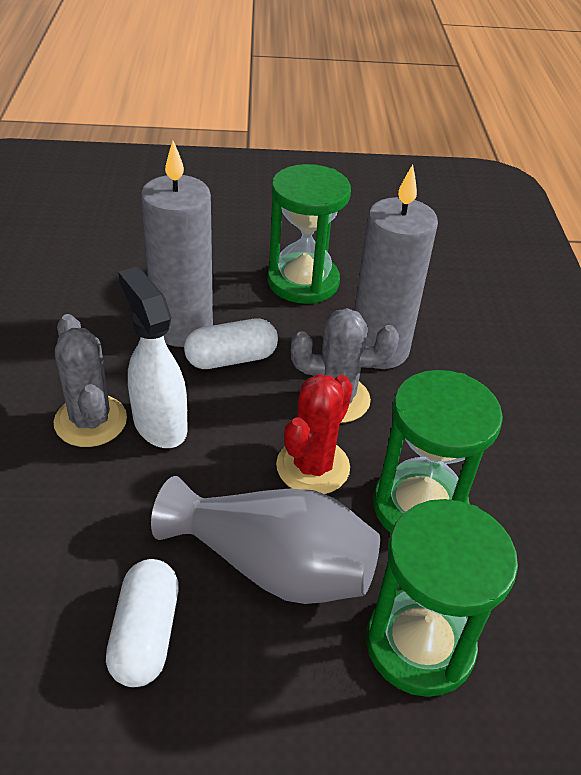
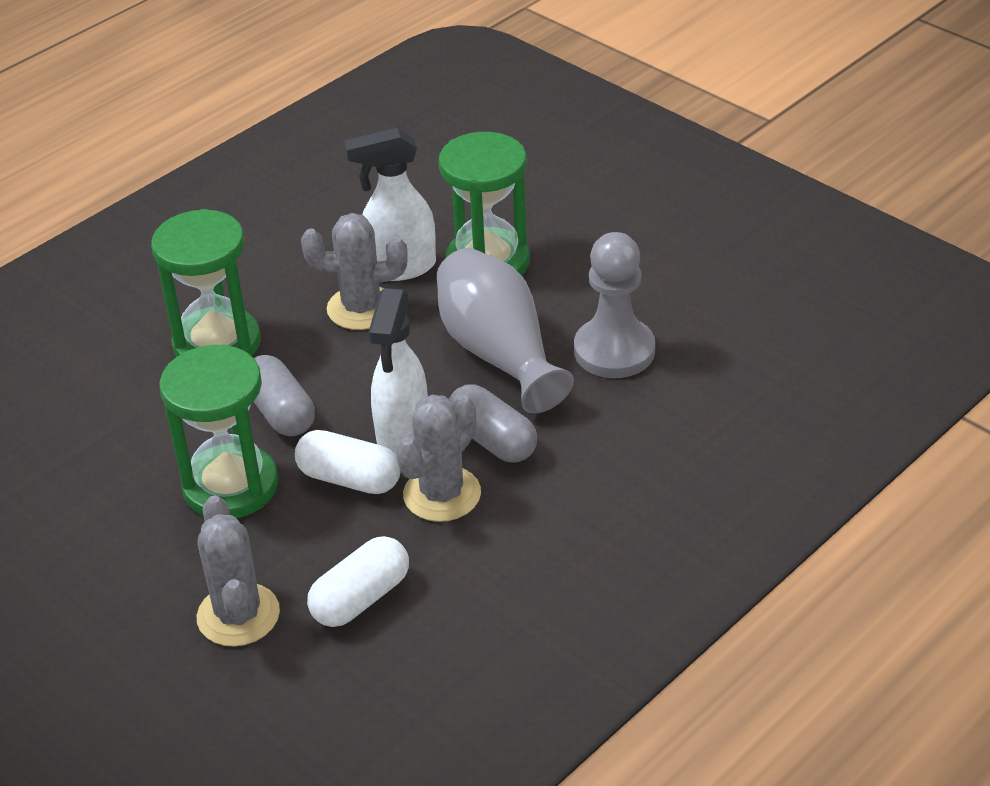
grey cactus: 2 -> 3
grey candle: 2 -> 0
grey capsule: 0 -> 2
grey pawn: 0 -> 1
red cactus: 1 -> 0
white spray bottle: 1 -> 2

